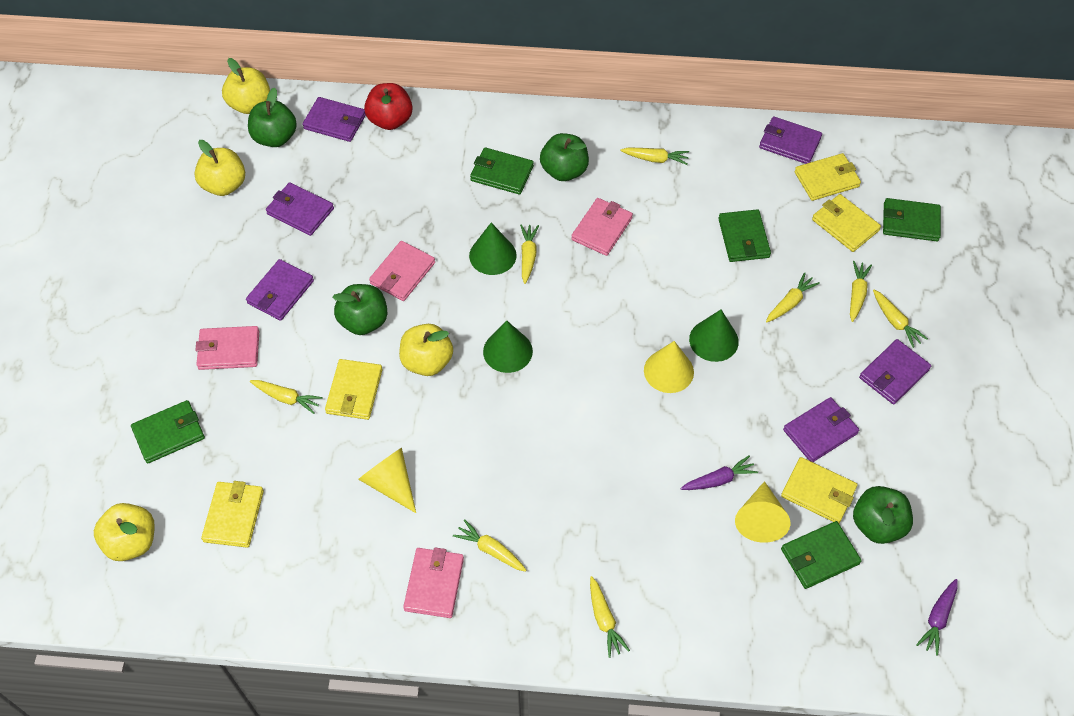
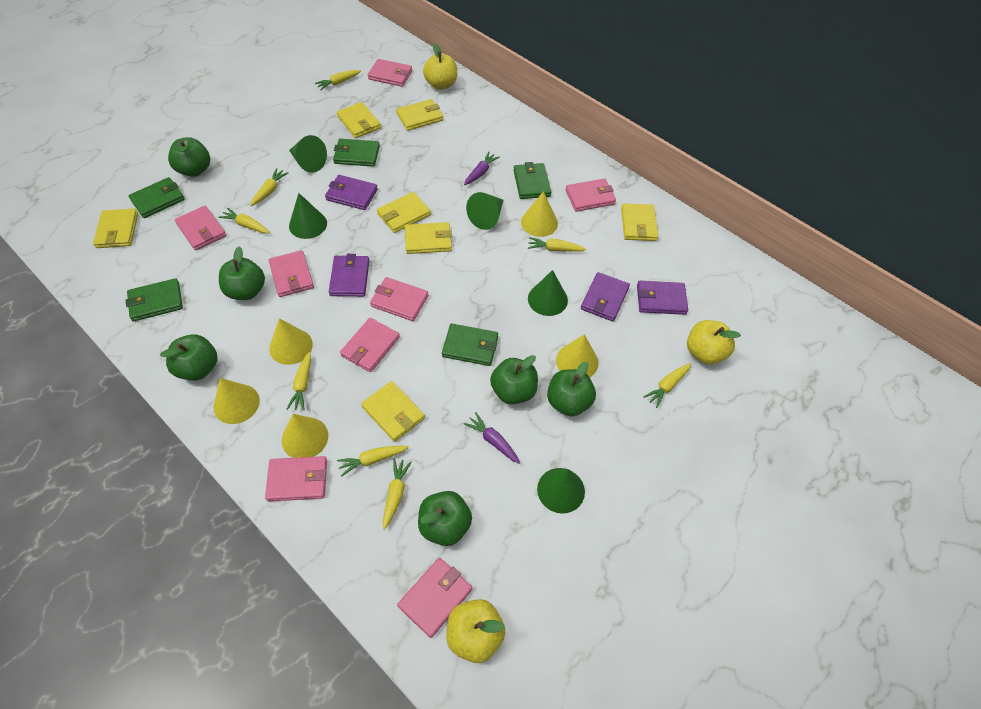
green apple: 4 -> 6
green cone: 3 -> 5
pink wallet: 4 -> 8
purple wallet: 6 -> 4
red apple: 1 -> 0
yellow apple: 4 -> 3
yellow cone: 3 -> 5
yellow wallet: 5 -> 7

